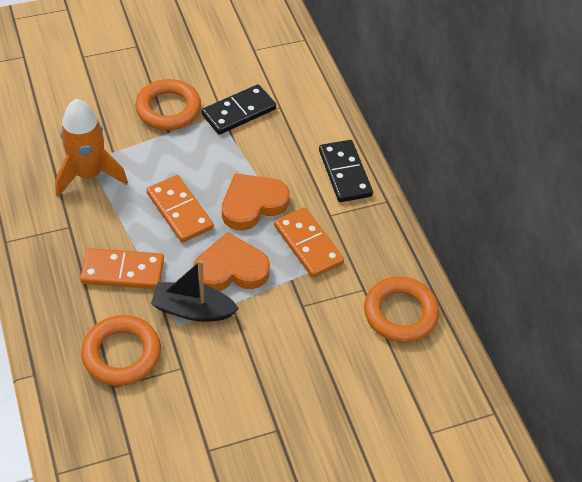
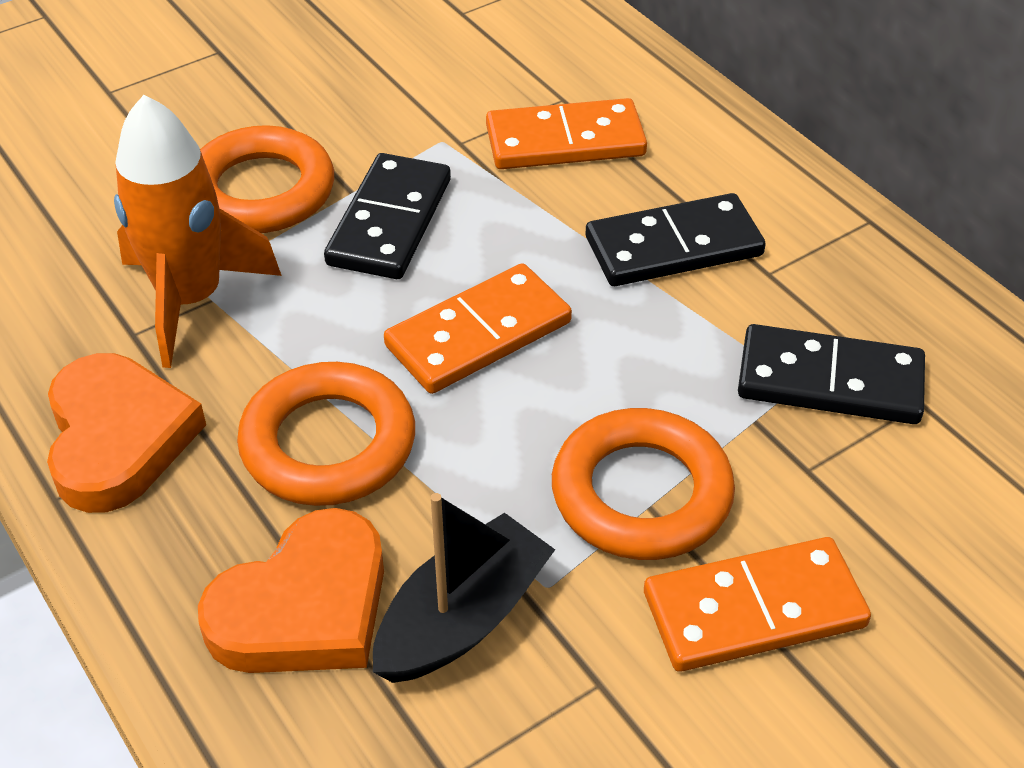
black domino: 2 -> 3

